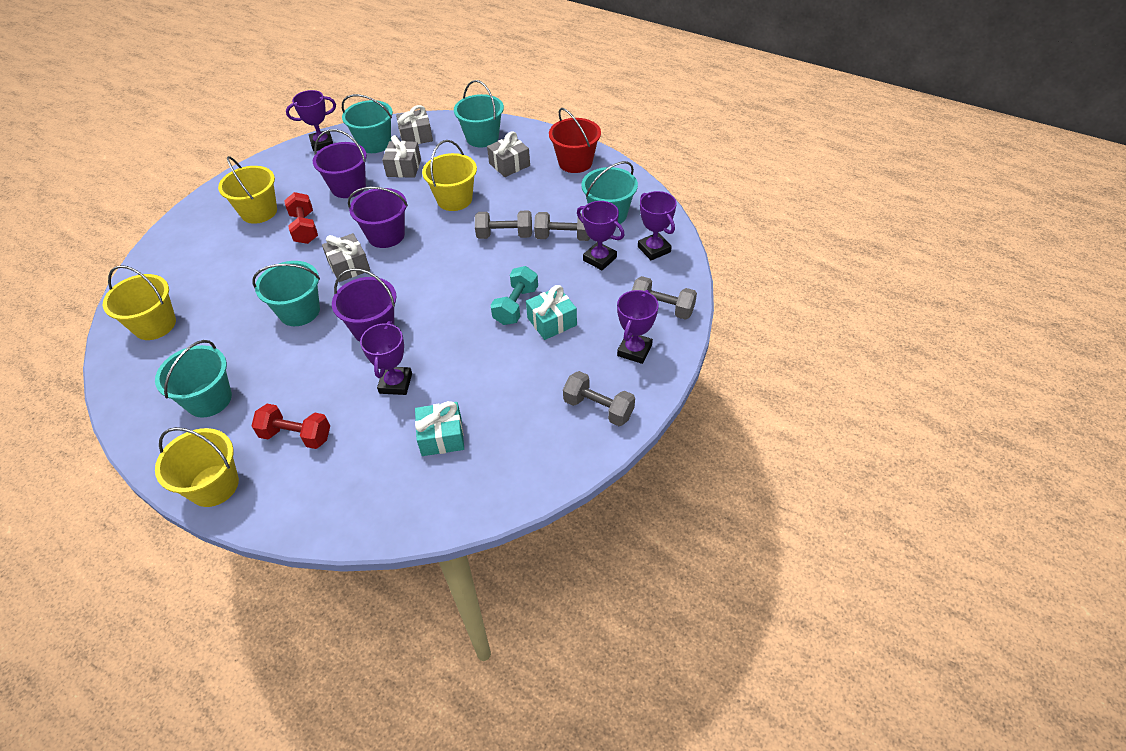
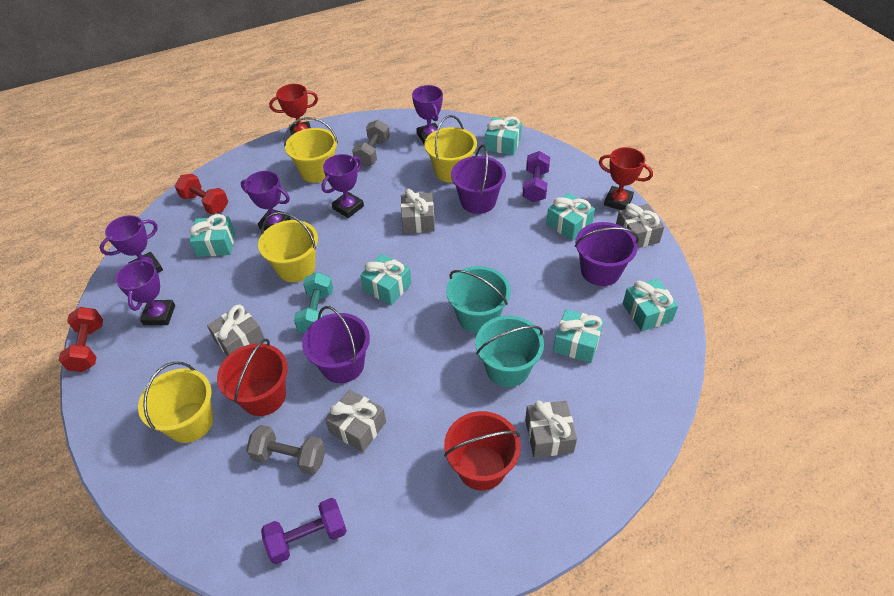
grey dumbbell: 4 -> 2
grey gift: 4 -> 5
purple dumbbell: 0 -> 2
red bucket: 1 -> 2
red trophy: 0 -> 2
turquoise bucket: 5 -> 2
turquoise gift: 2 -> 6

